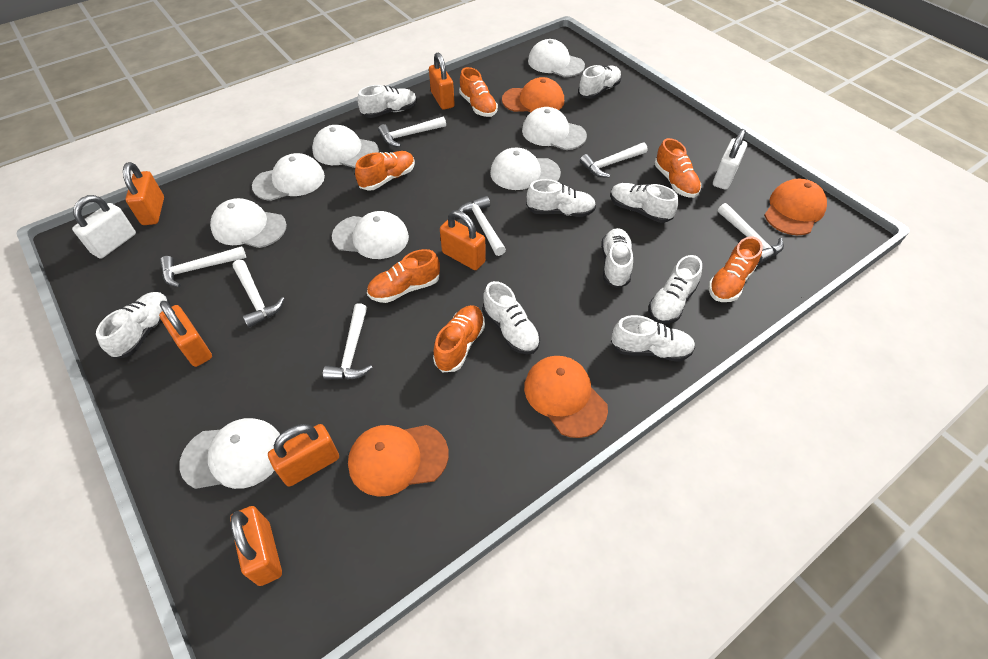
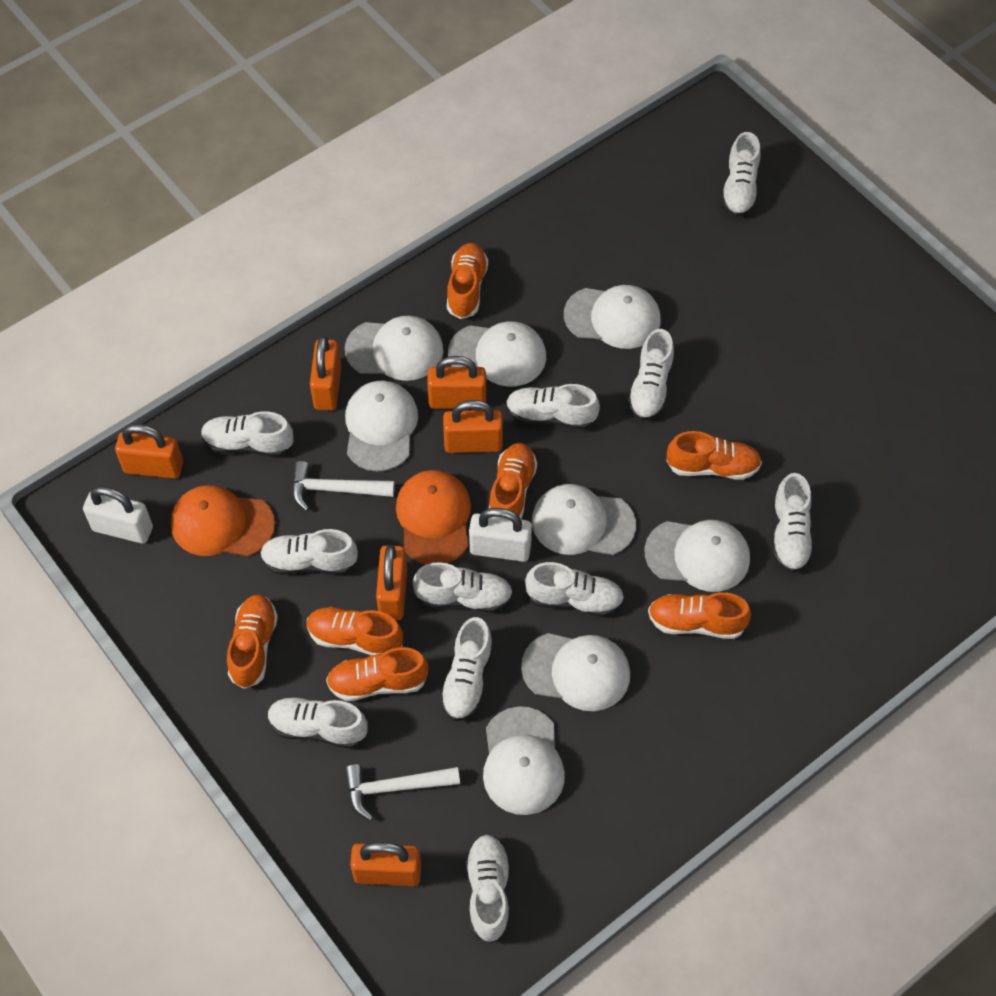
orange cap: 4 -> 2
orange shoe: 6 -> 7
white hammer: 7 -> 2
white shoe: 9 -> 11

